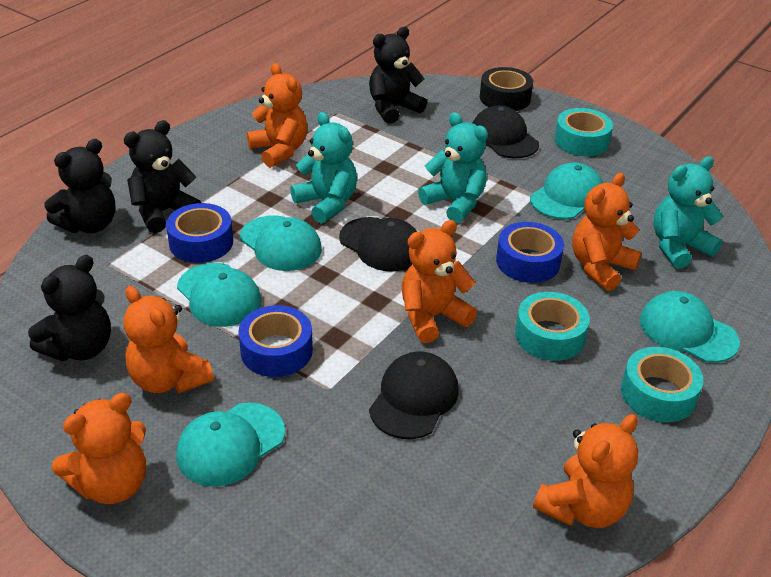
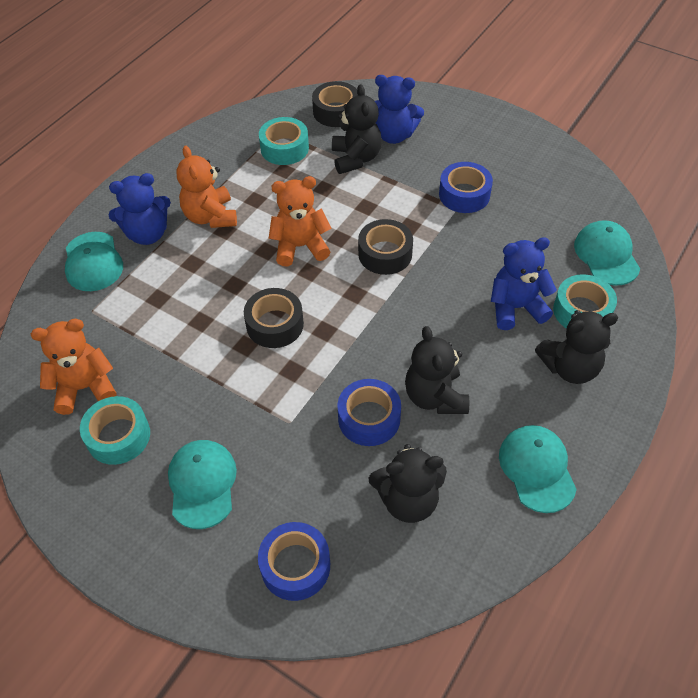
black cap: 3 -> 0
black tape: 1 -> 3
blue teddy bear: 0 -> 3
orange teddy bear: 6 -> 3
turquoise cap: 5 -> 4
turquoise teddy bear: 3 -> 0

